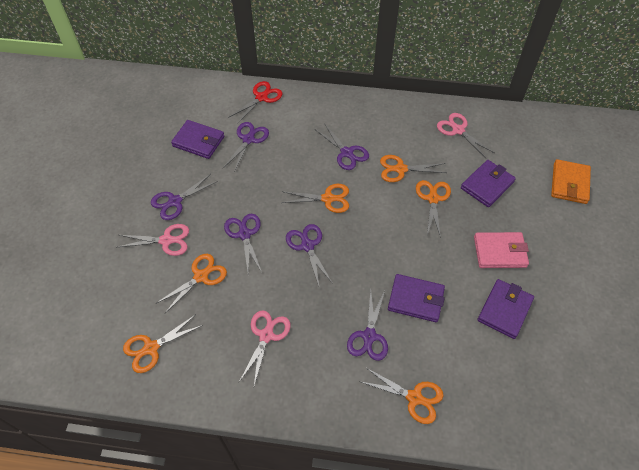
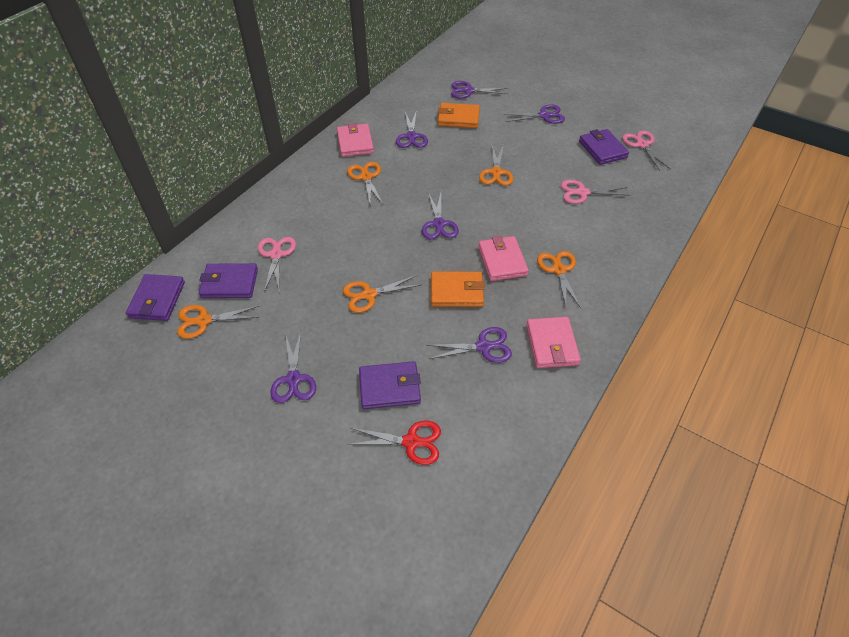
orange scissors: 6 -> 5
orange wallet: 1 -> 2
pink wallet: 1 -> 3

